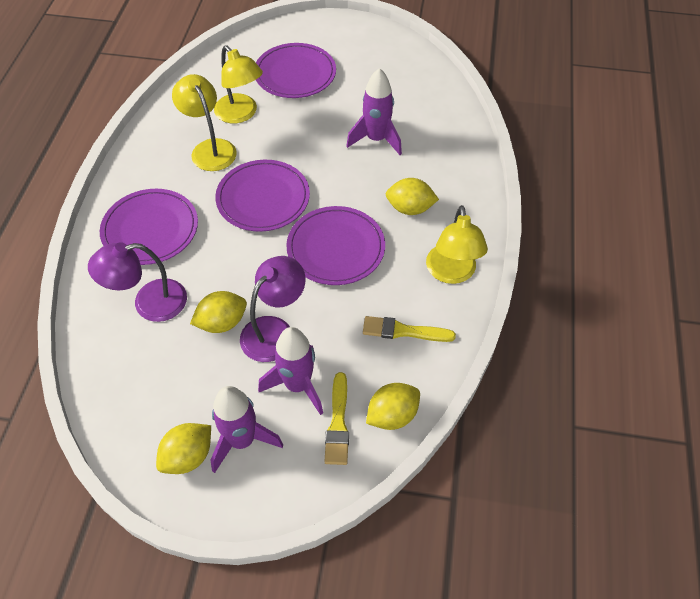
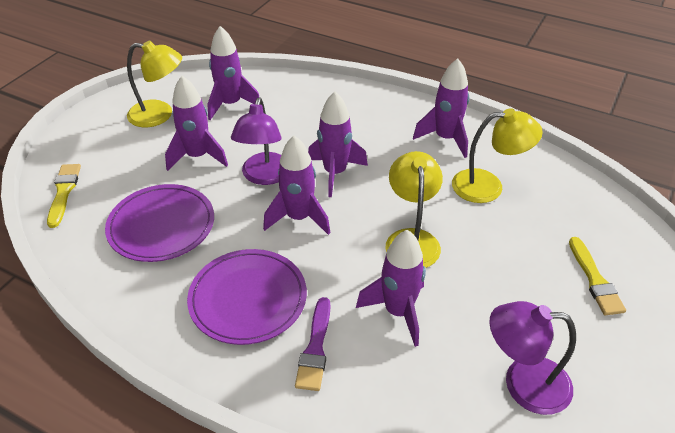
purple brush: 0 -> 1
purple plate: 4 -> 2
purple rocket: 3 -> 6
yellow lemon: 4 -> 0

